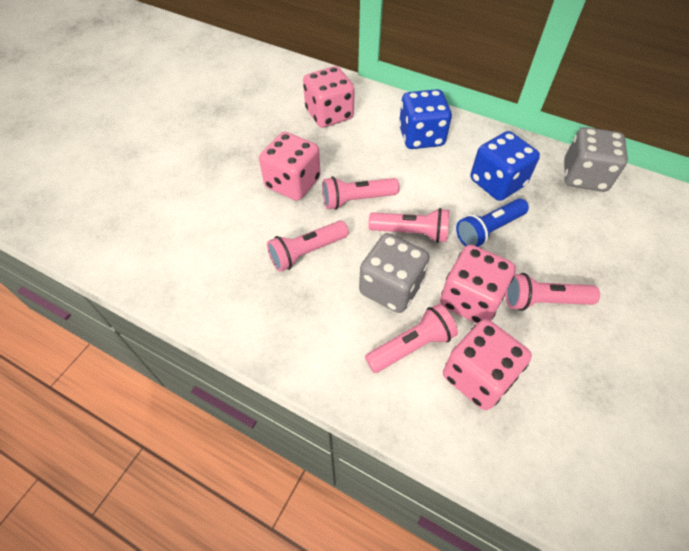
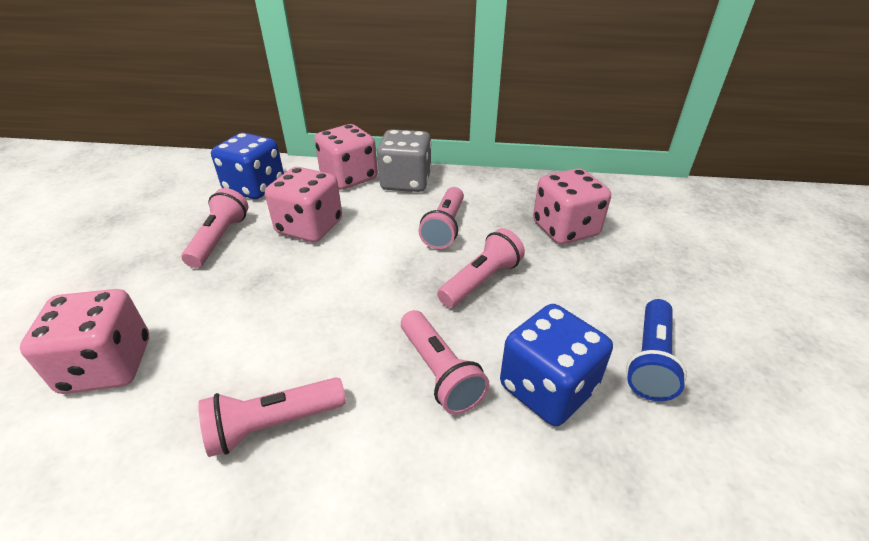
grey dice: 2 -> 1

